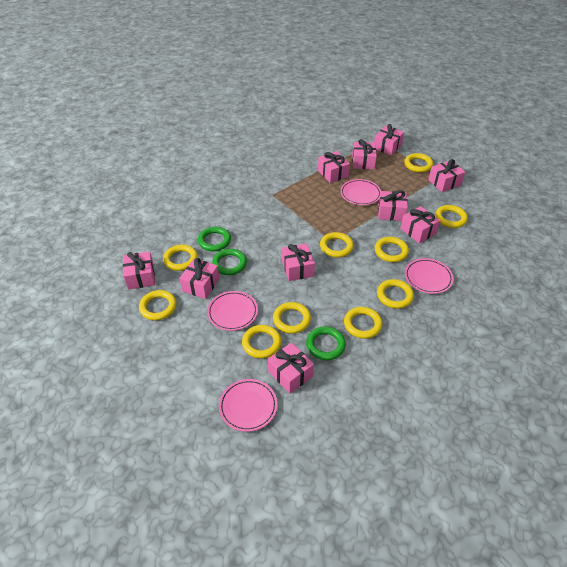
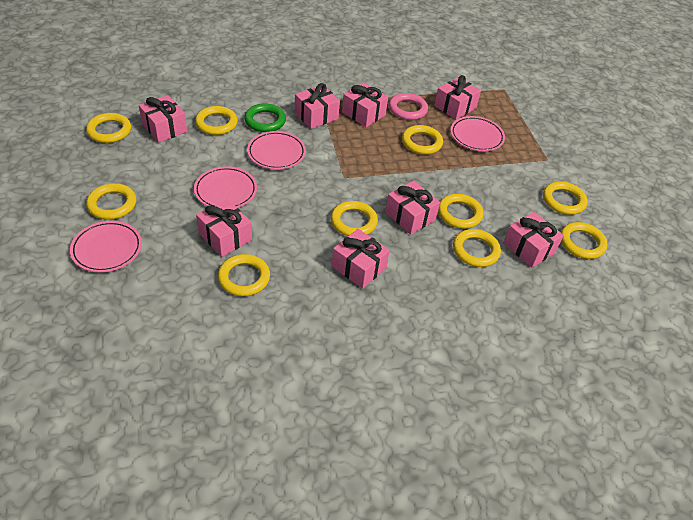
green ring: 3 -> 1
pink gift: 10 -> 8
pink ring: 0 -> 1

